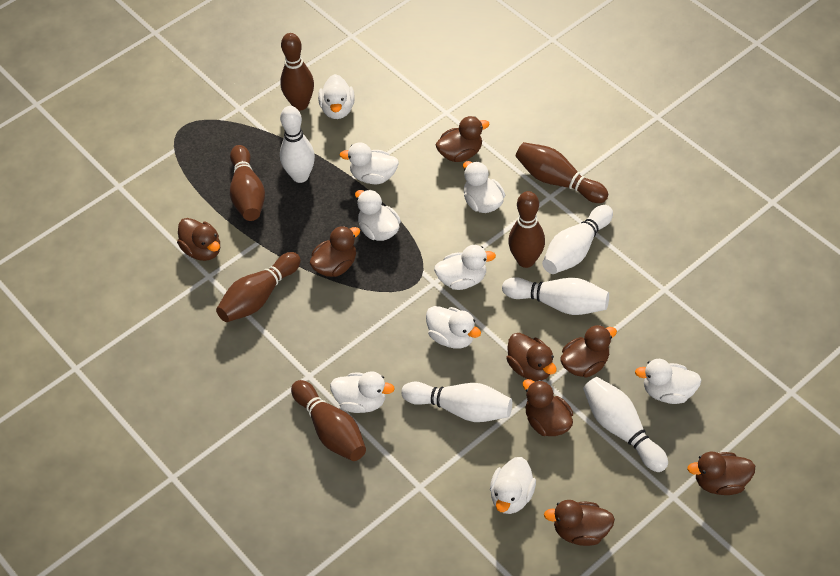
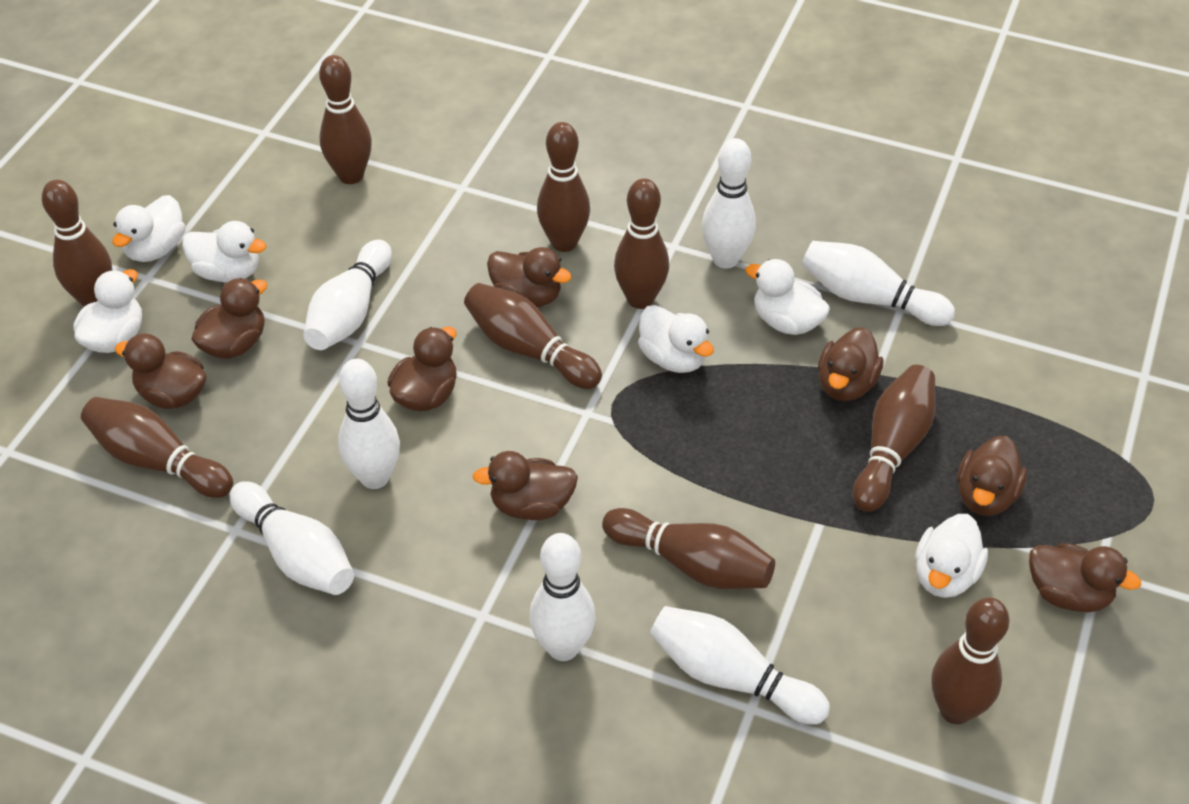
brown bowling pin: 6 -> 9
white bowling pin: 5 -> 7
white duck: 9 -> 6

